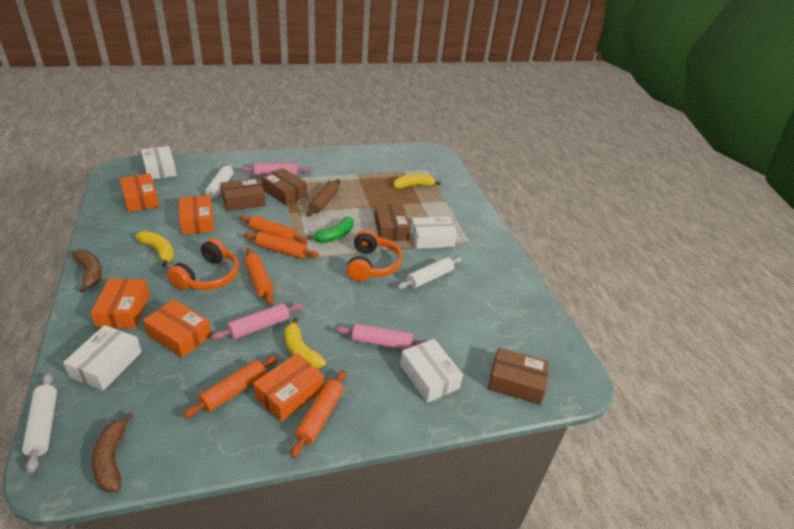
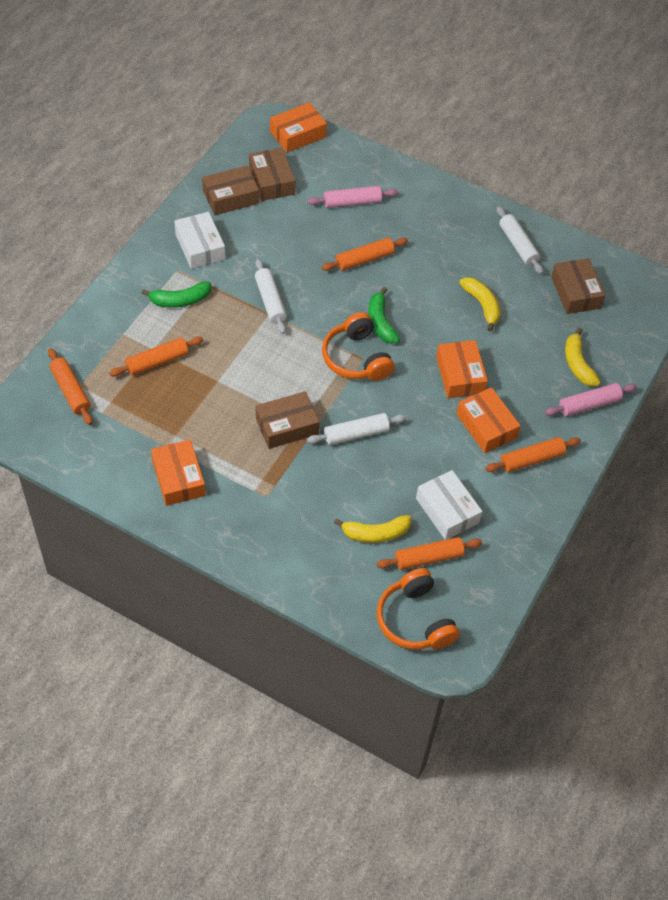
brown banana: 2 -> 0
brown rolling pin: 1 -> 0
green banana: 1 -> 2
orange box: 5 -> 4
pink rolling pin: 3 -> 2
white box: 4 -> 2

